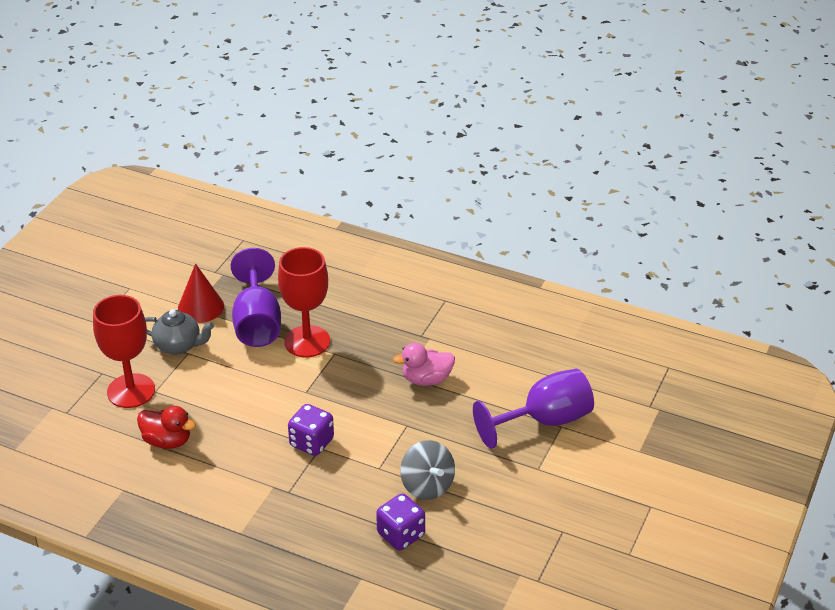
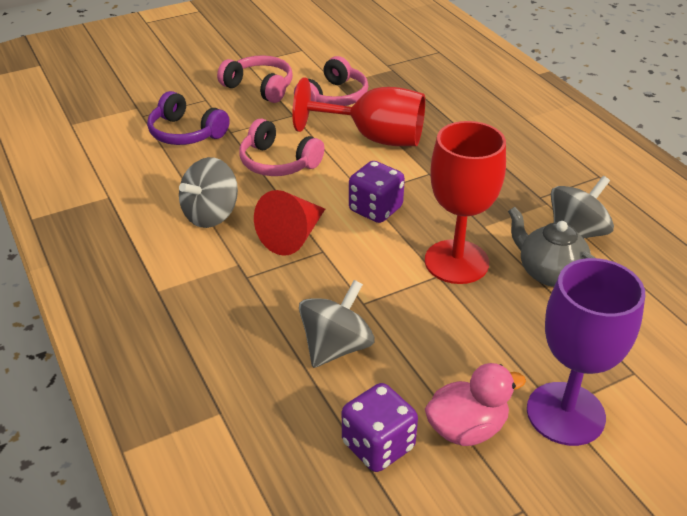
grey spinning top: 1 -> 3
pink headphones: 0 -> 3
purple goblet: 2 -> 1
purple headphones: 0 -> 1
red duck: 1 -> 0

